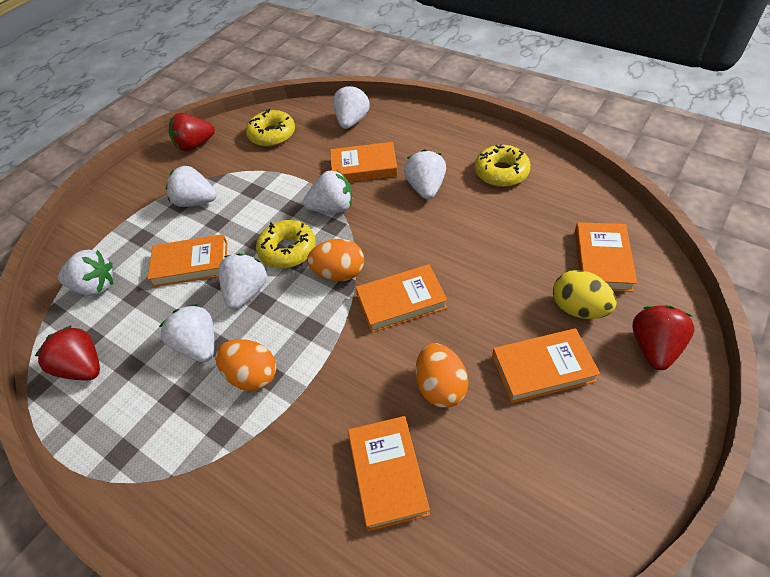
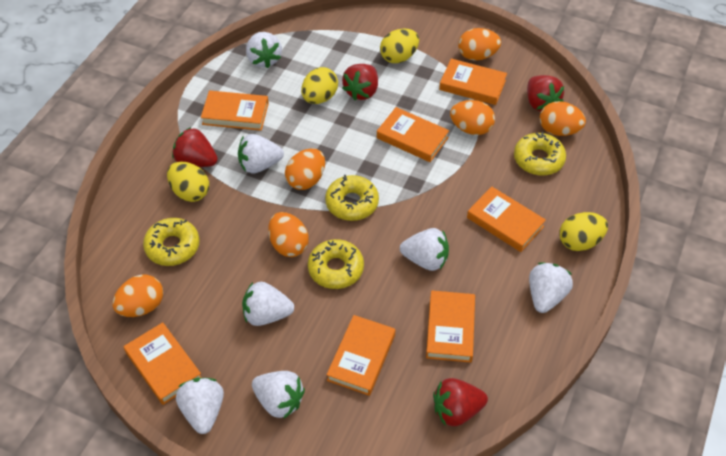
orange book: 6 -> 7
orange egg: 3 -> 6
red strawberry: 3 -> 4
yellow donut: 3 -> 4
yellow egg: 1 -> 4

